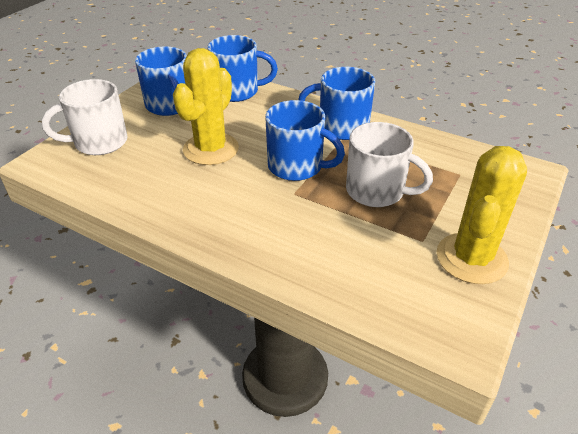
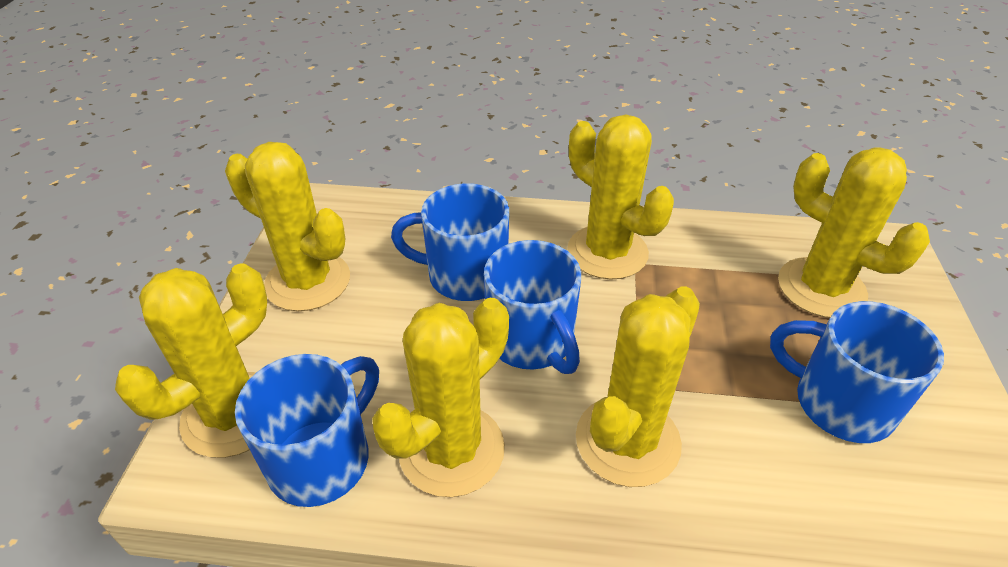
white mug: 2 -> 0
yellow cactus: 2 -> 6

